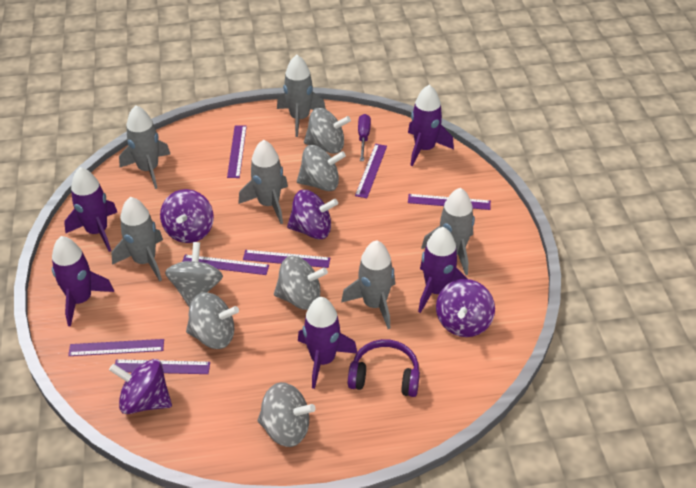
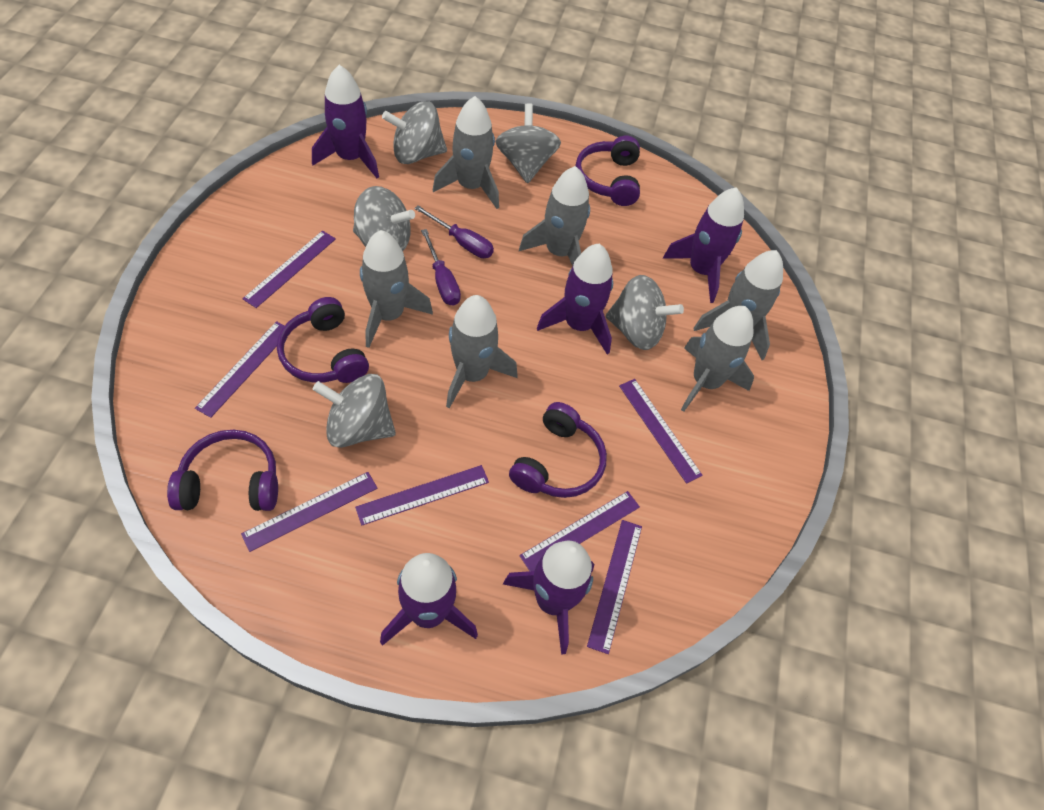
grey spinning top: 6 -> 5
purple headphones: 1 -> 4
purple screwdriver: 1 -> 2
purple spinning top: 4 -> 0

